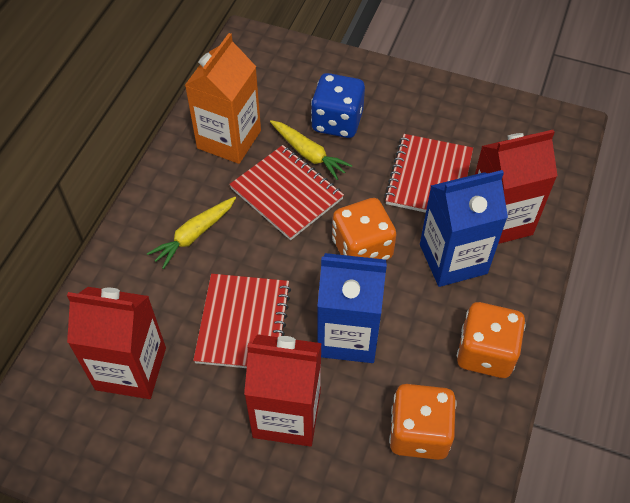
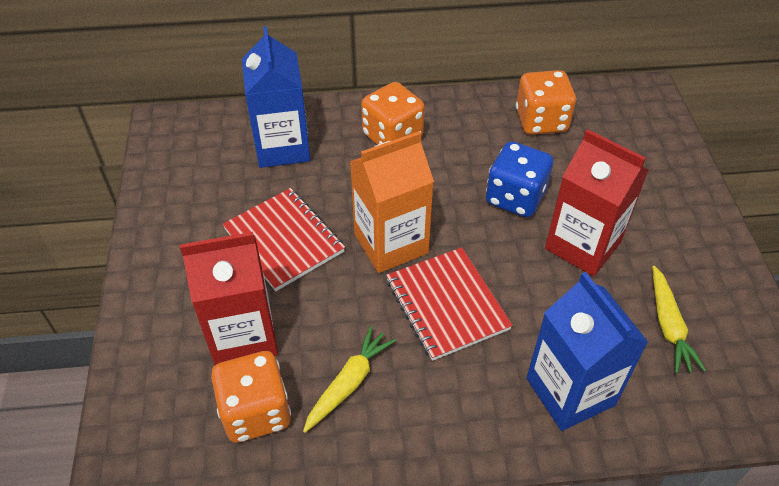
red carton: 3 -> 2
red notebook: 3 -> 2

